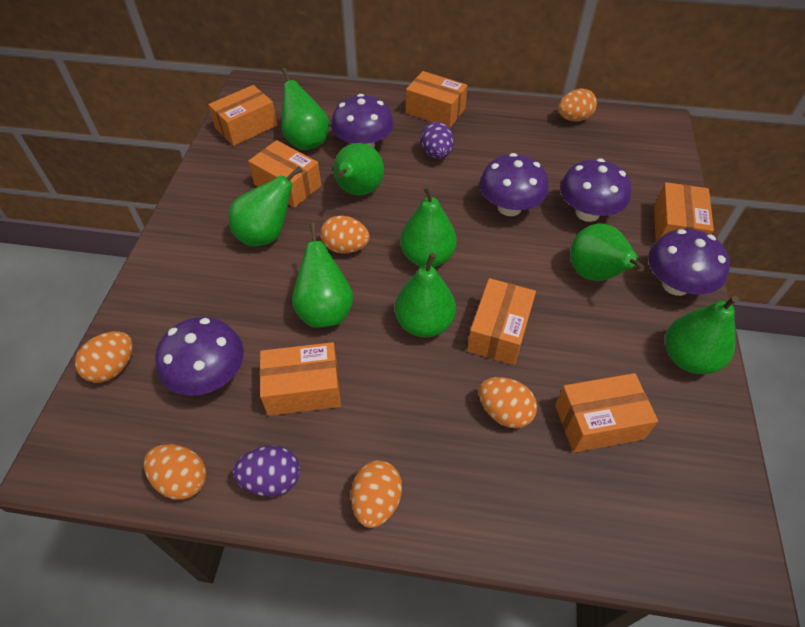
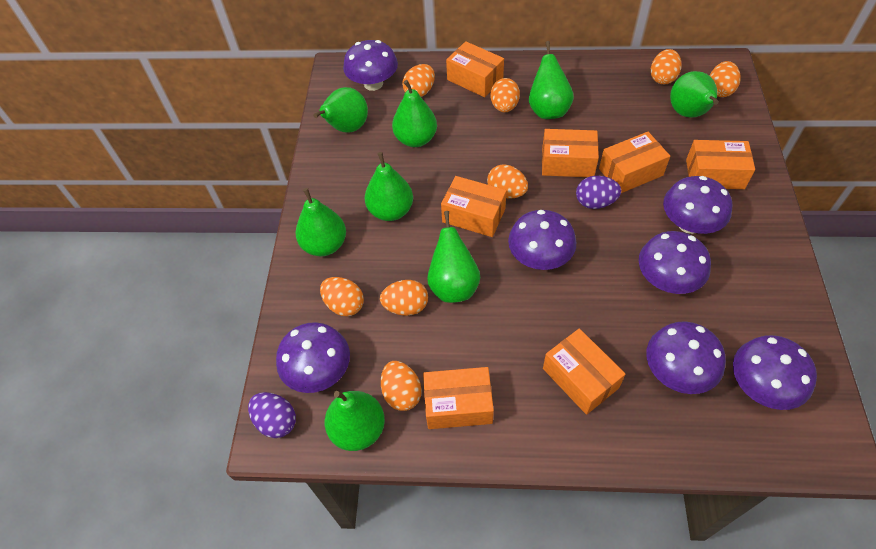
orange egg: 6 -> 8
purple mushroom: 5 -> 7

